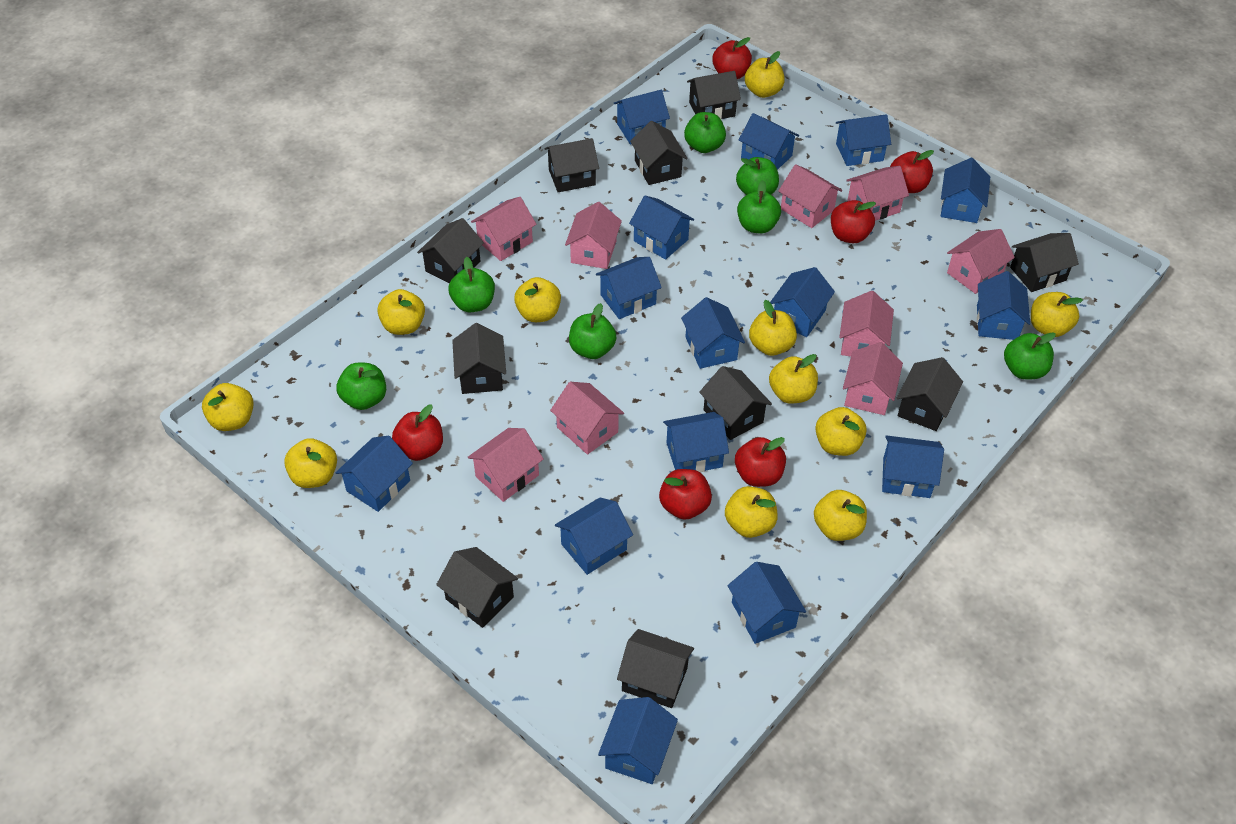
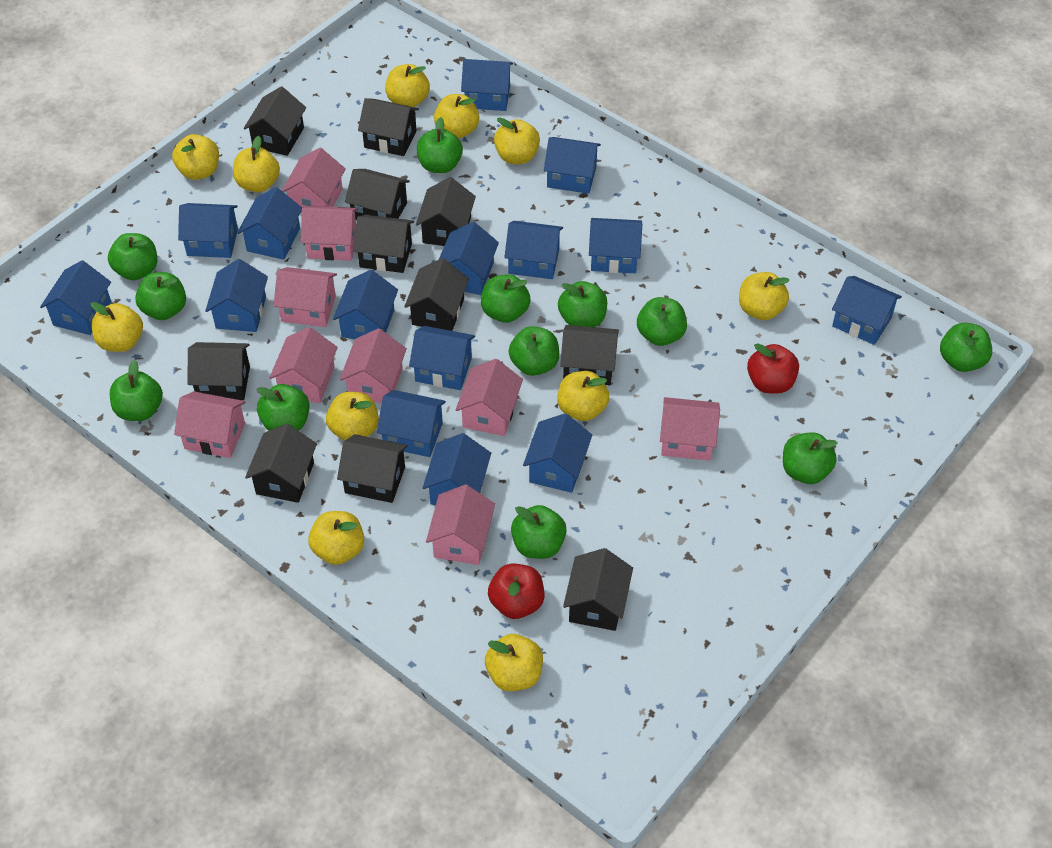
black house: 10 -> 11
green apple: 7 -> 12
red apple: 6 -> 2

